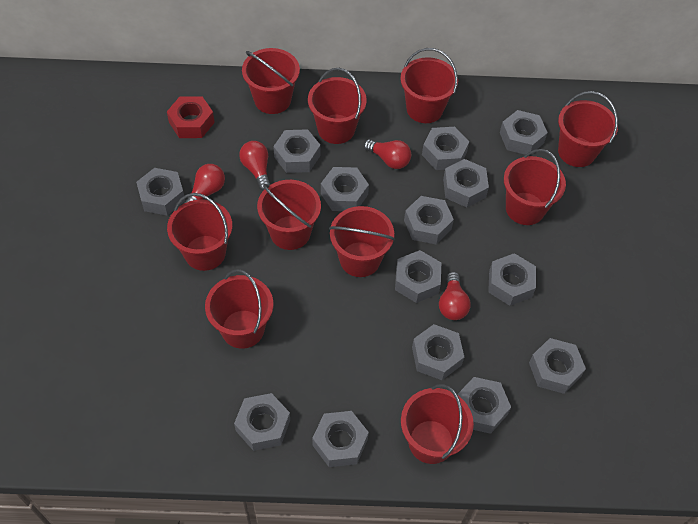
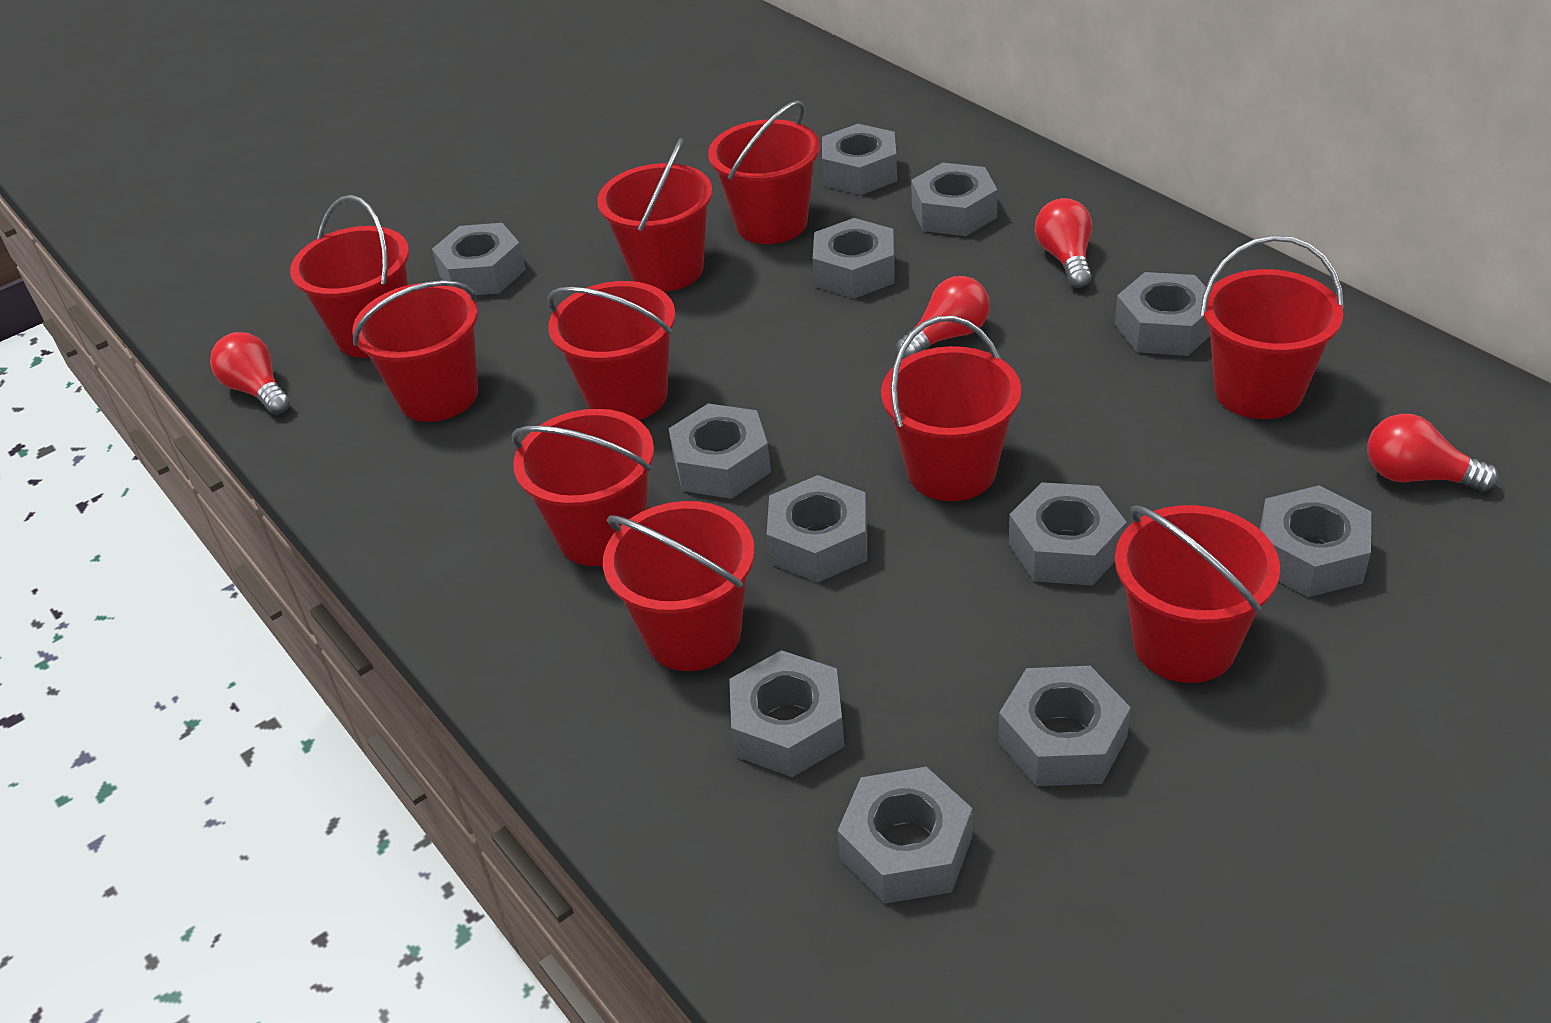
grey nut: 14 -> 12
red nut: 1 -> 0

